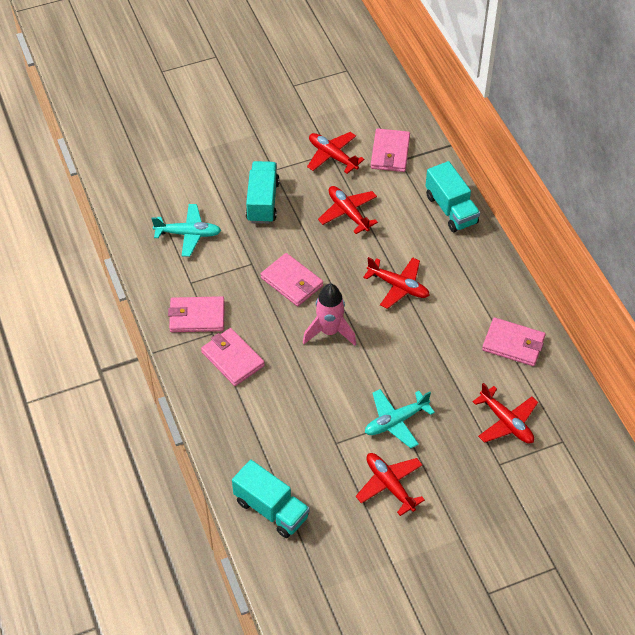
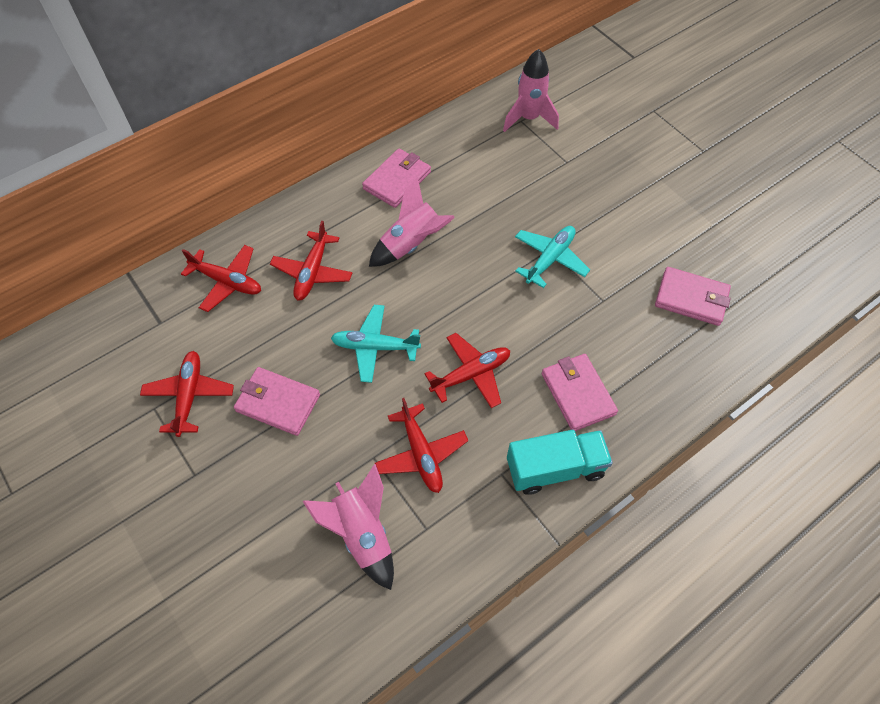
pink rocket: 1 -> 3
pink wallet: 5 -> 4
turquoise truck: 3 -> 1

